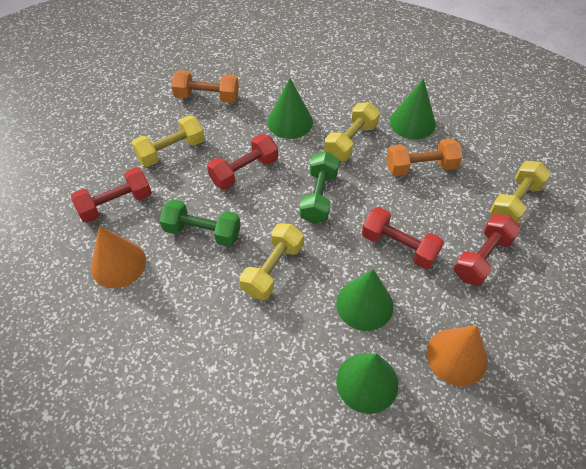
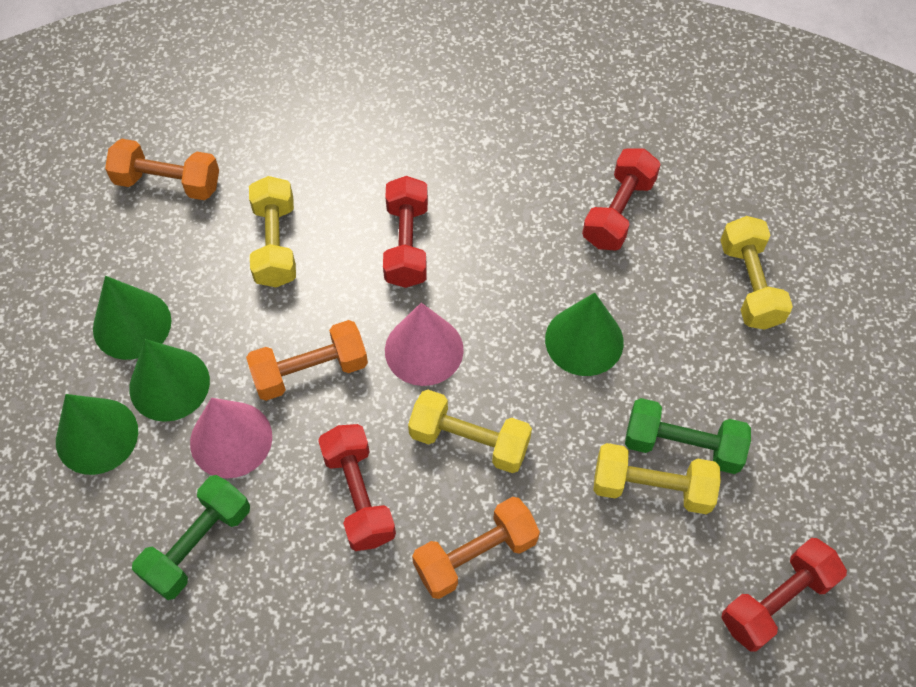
orange cone: 2 -> 0
orange dumbbell: 2 -> 3
pink cone: 0 -> 2

